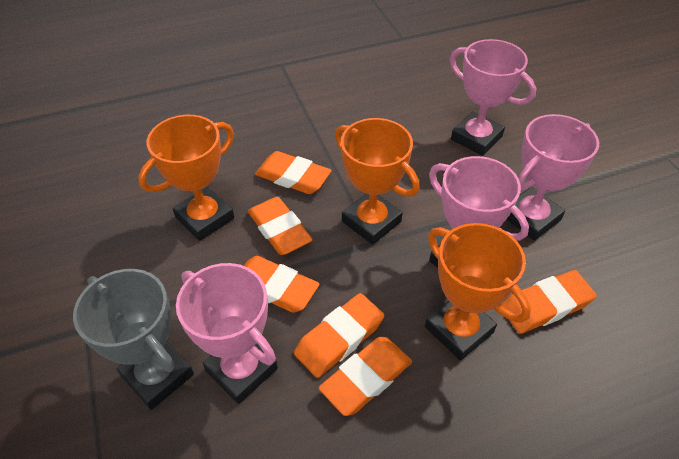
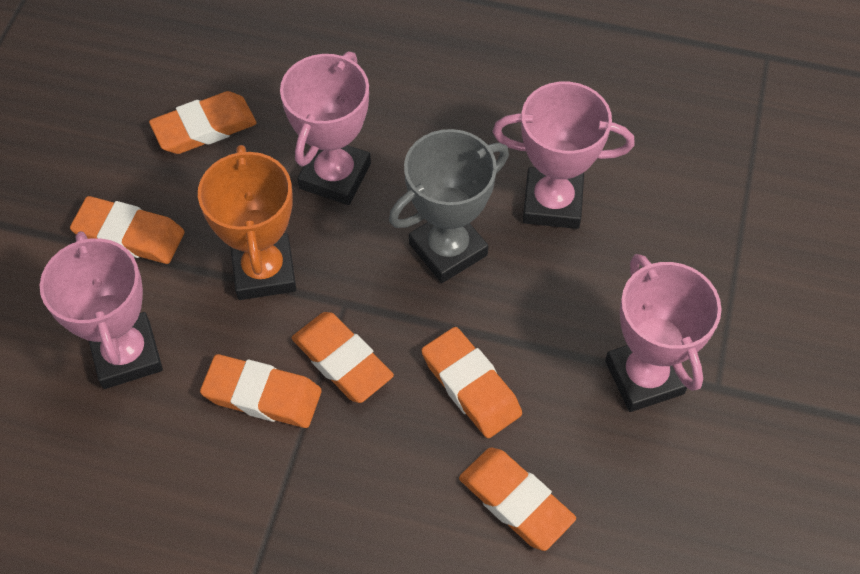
orange trophy: 3 -> 1

